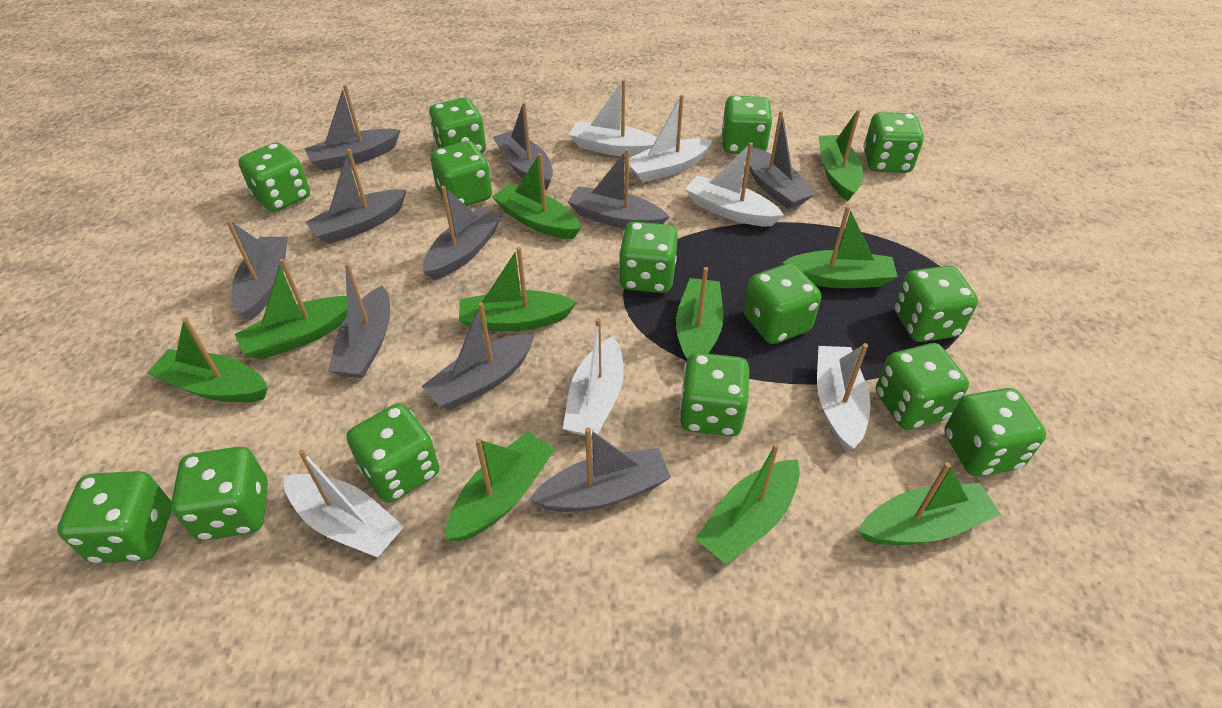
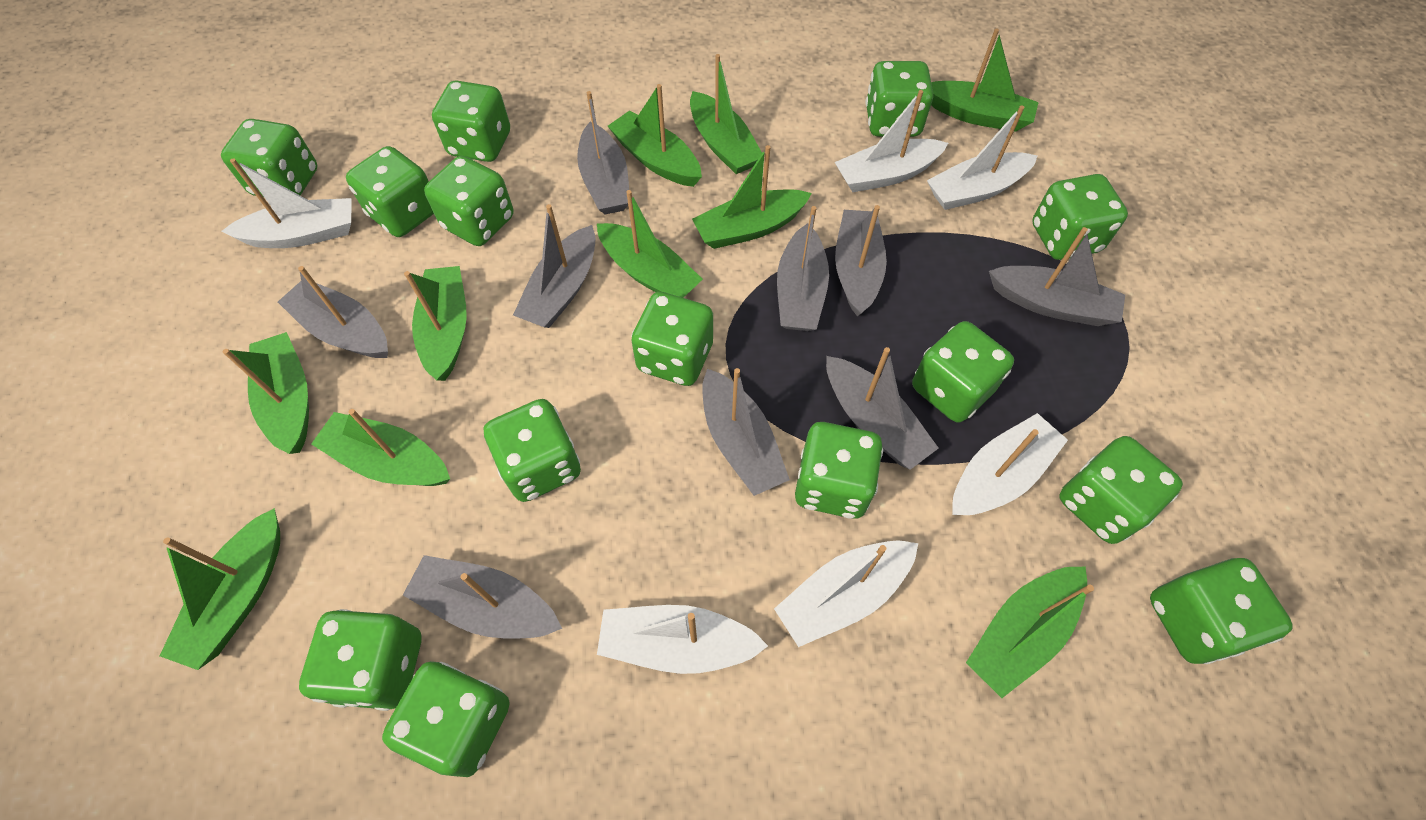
grey boat: 10 -> 9

